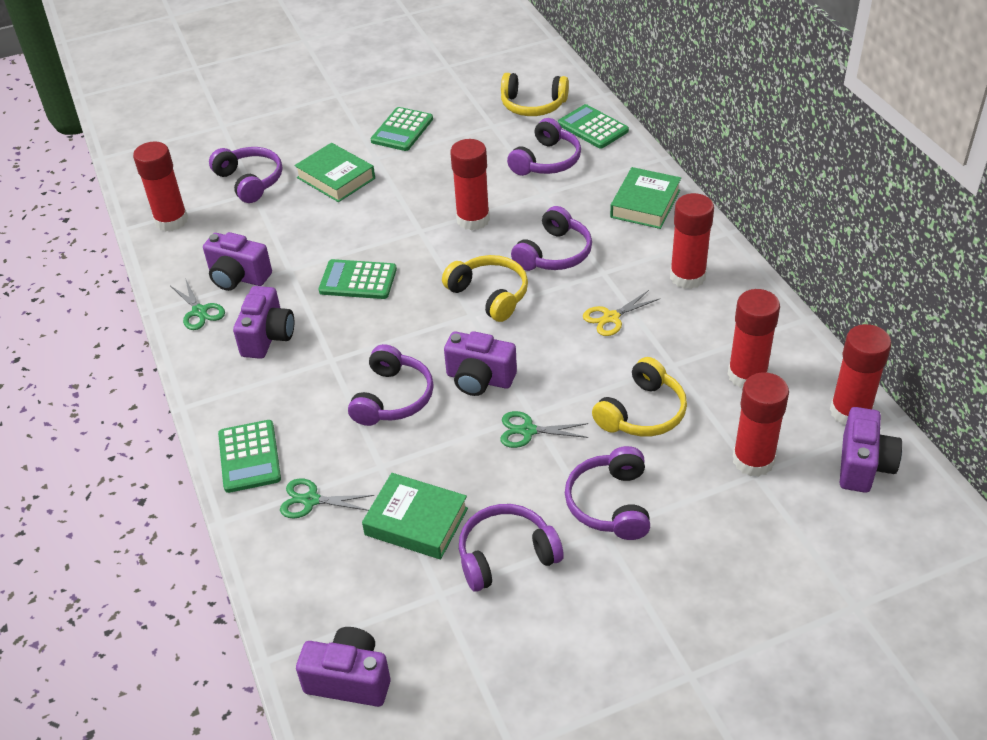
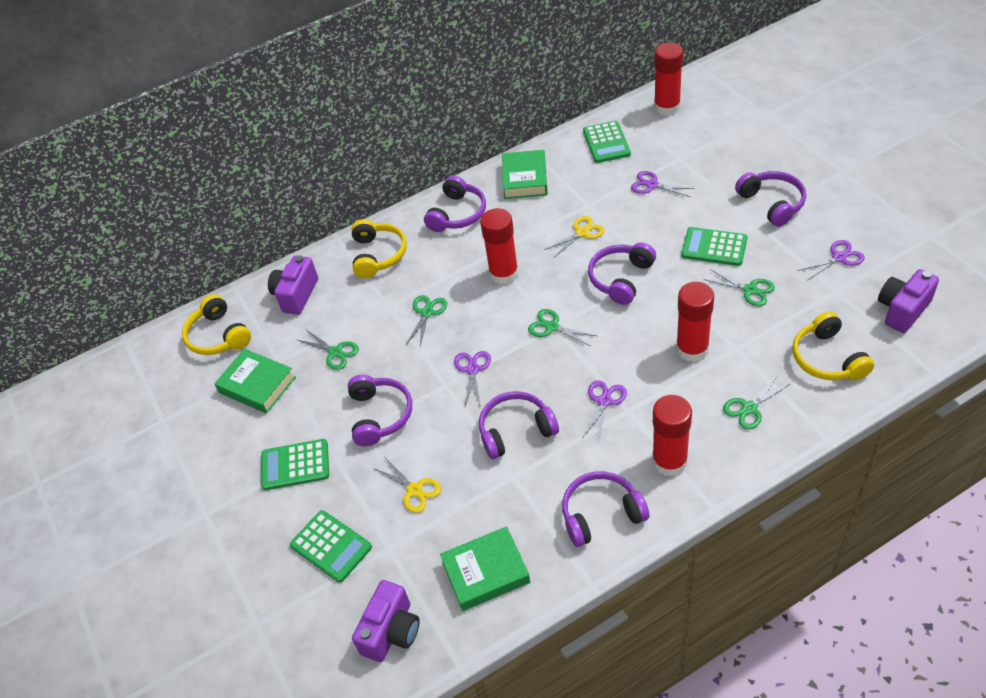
green scissors: 3 -> 5
purple camera: 5 -> 3
purple scissors: 0 -> 4
red glue stick: 6 -> 4
yellow scissors: 1 -> 2

